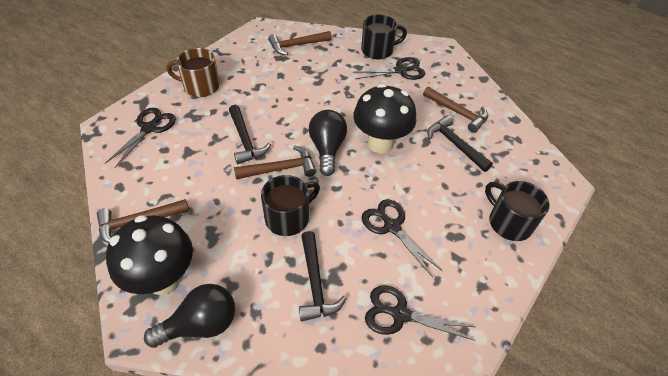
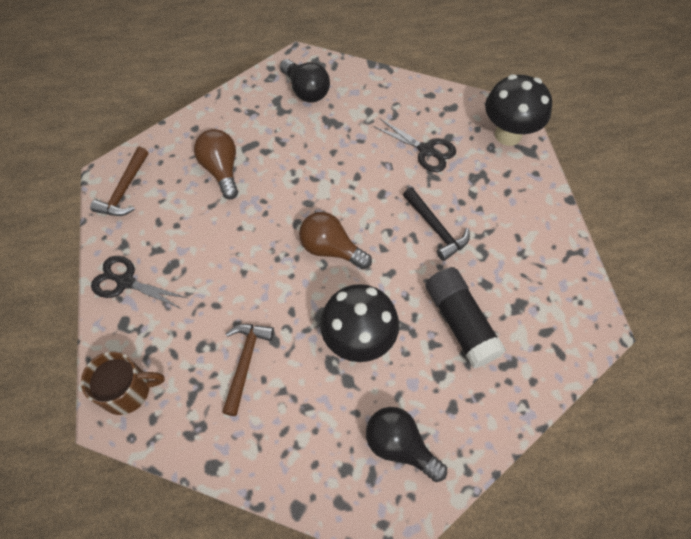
black glue stick: 0 -> 1
black hammer: 3 -> 1
black mug: 3 -> 0
black scissors: 4 -> 2
brown hammer: 4 -> 2
brown light bulb: 0 -> 2

